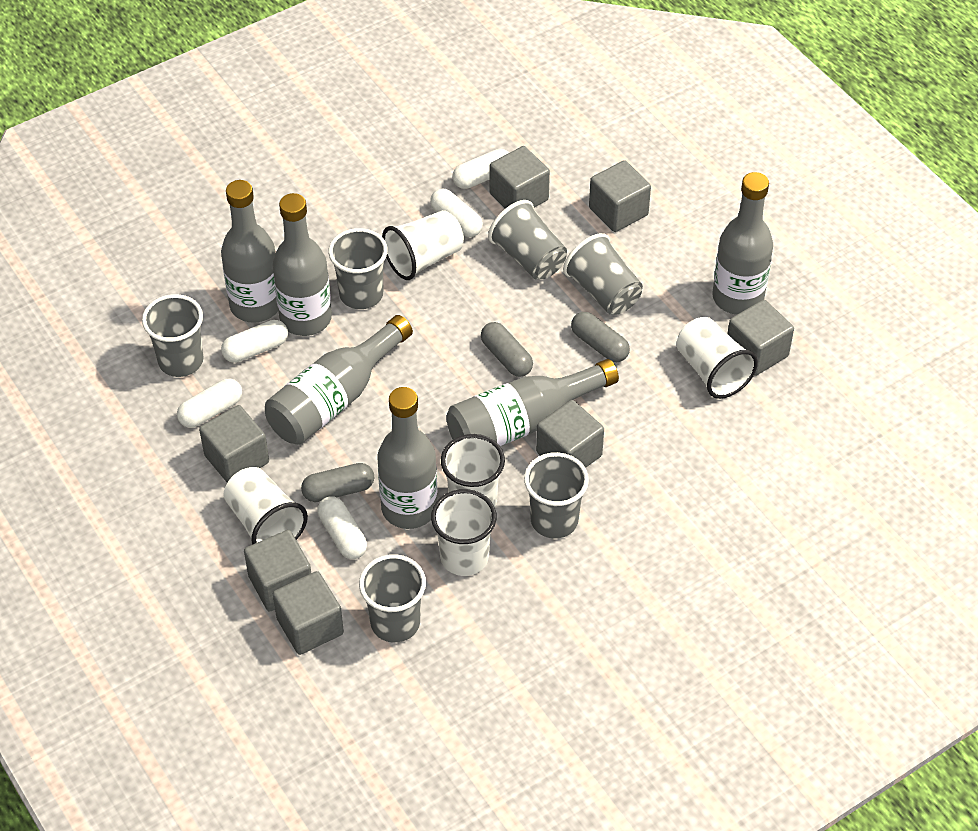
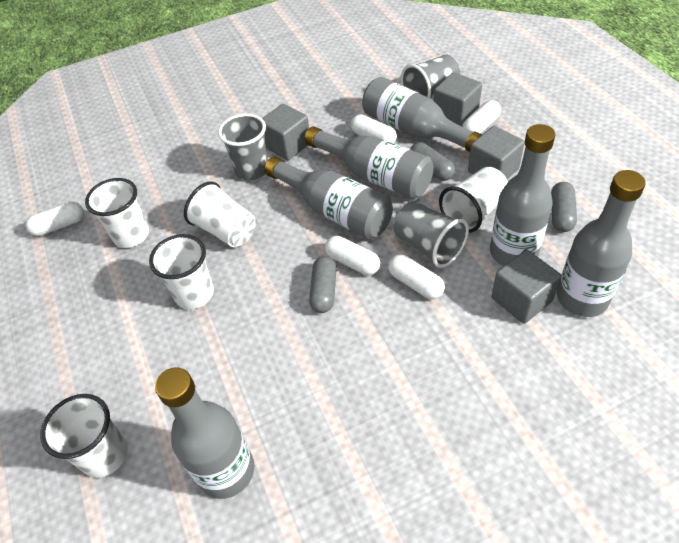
grey cube: 7 -> 4
grey cup: 6 -> 3

